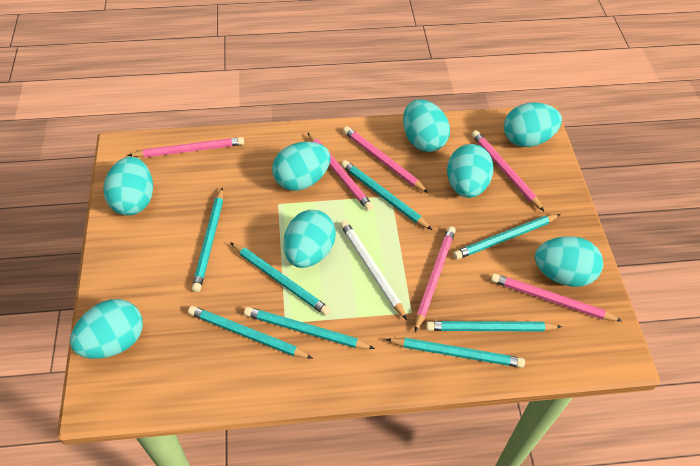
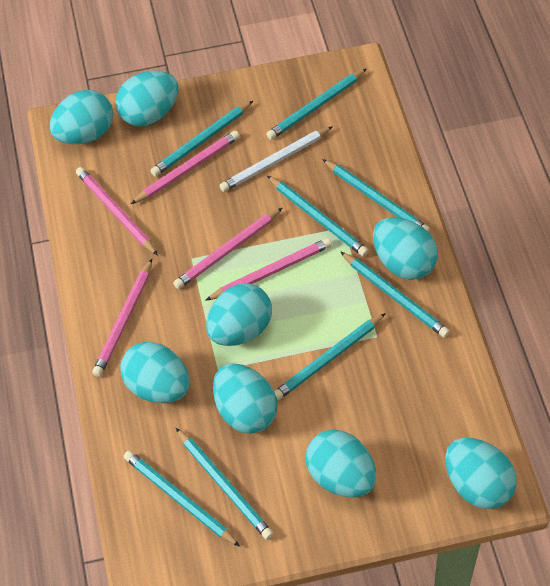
pink pencil: 6 -> 5

